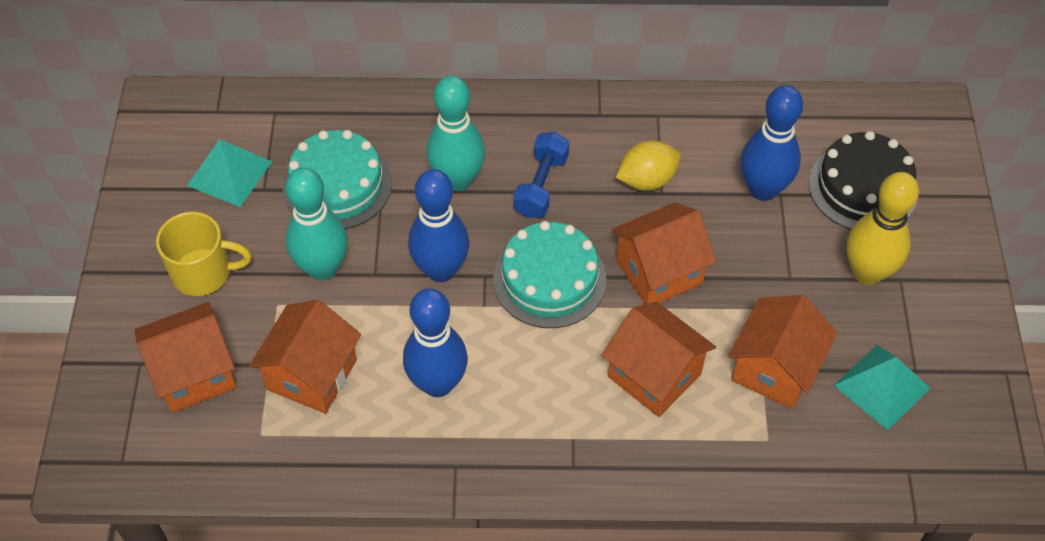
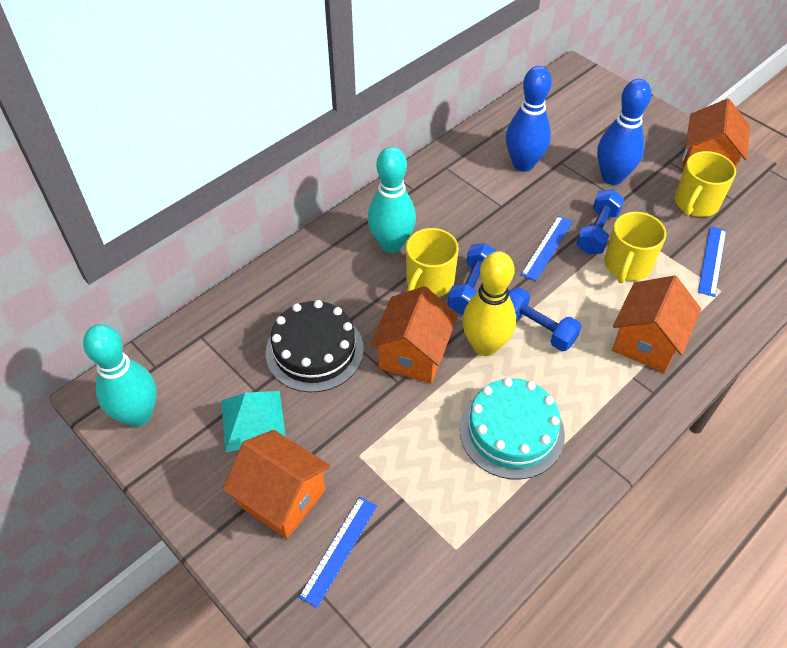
blue bowling pin: 3 -> 2
blue dumbbell: 1 -> 3
blue ruler: 0 -> 3
orange house: 5 -> 4
turquoise cake: 2 -> 1
turquoise pyramid: 2 -> 1
yellow lemon: 1 -> 0
yellow mug: 1 -> 3

